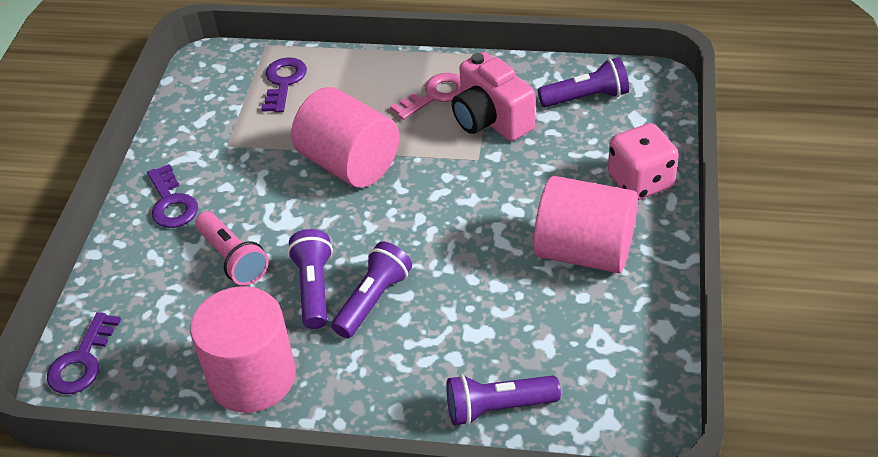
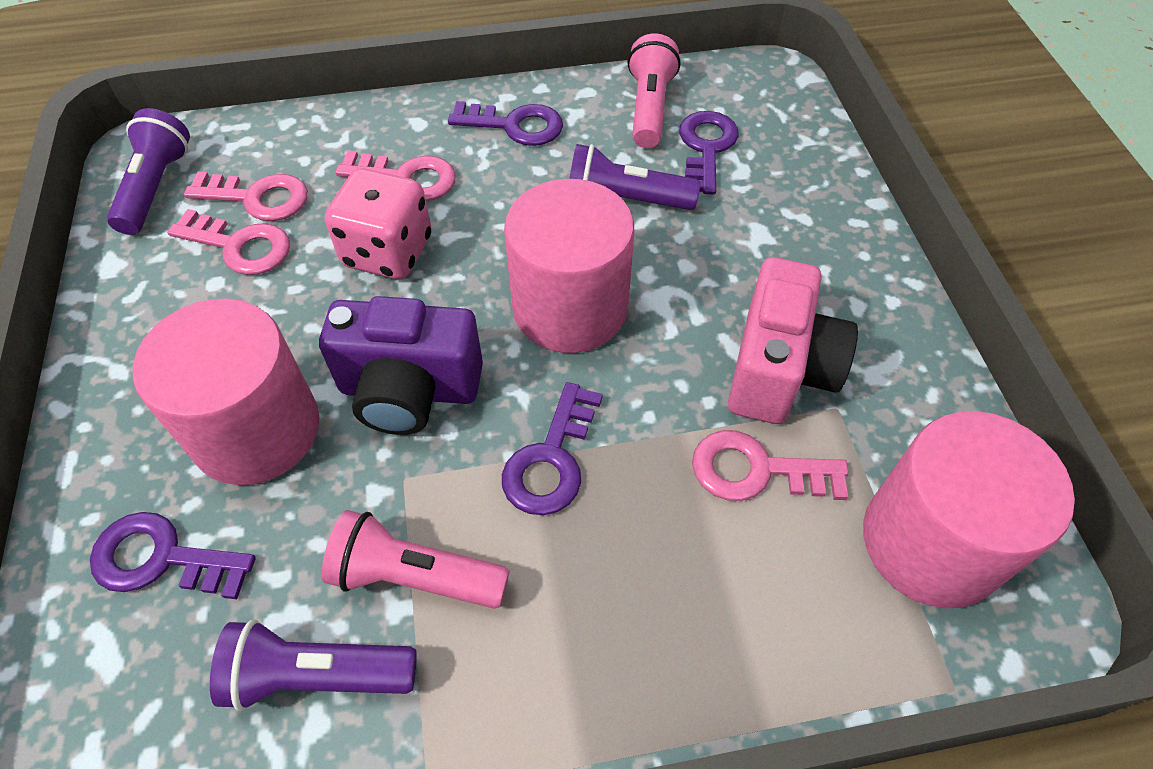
pink flashlight: 1 -> 2
pink key: 1 -> 4
purple camera: 0 -> 1
purple flashlight: 4 -> 3
purple key: 3 -> 4

